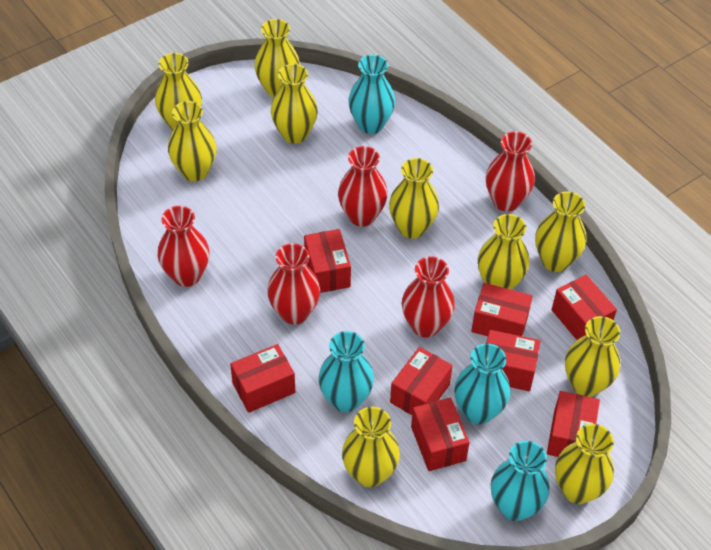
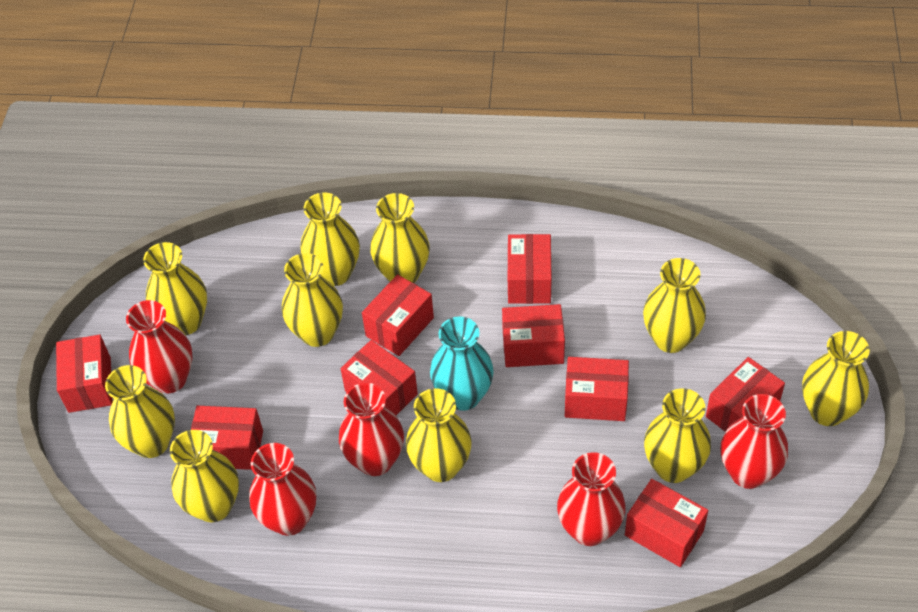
red box: 8 -> 9
turquoise vase: 4 -> 1

